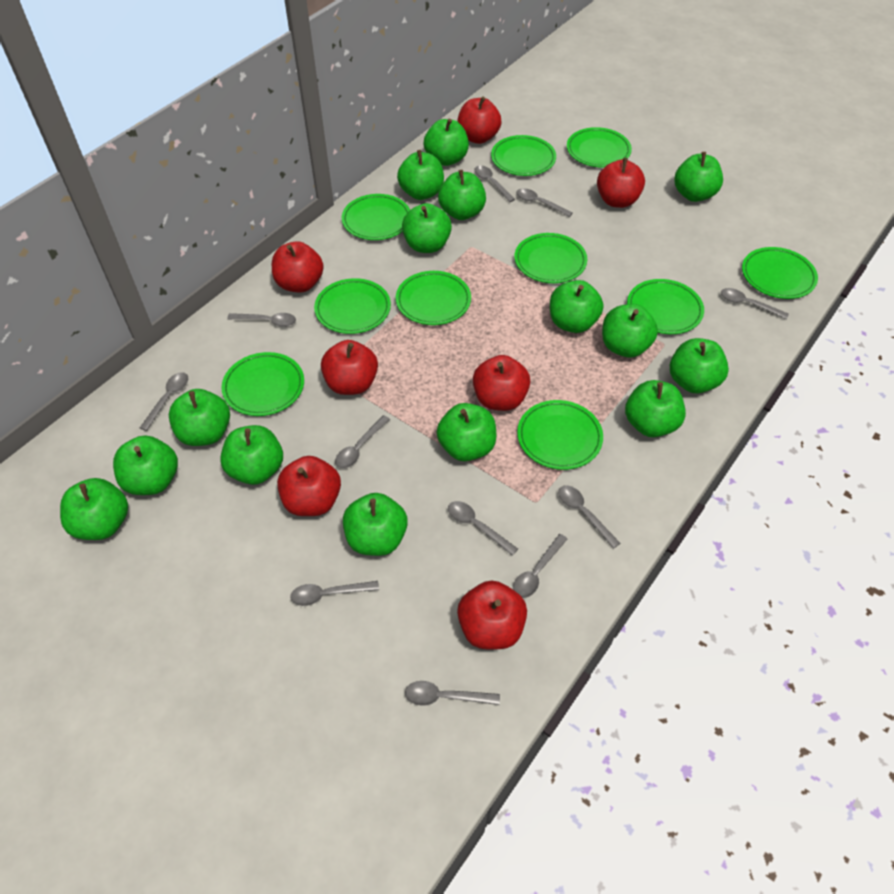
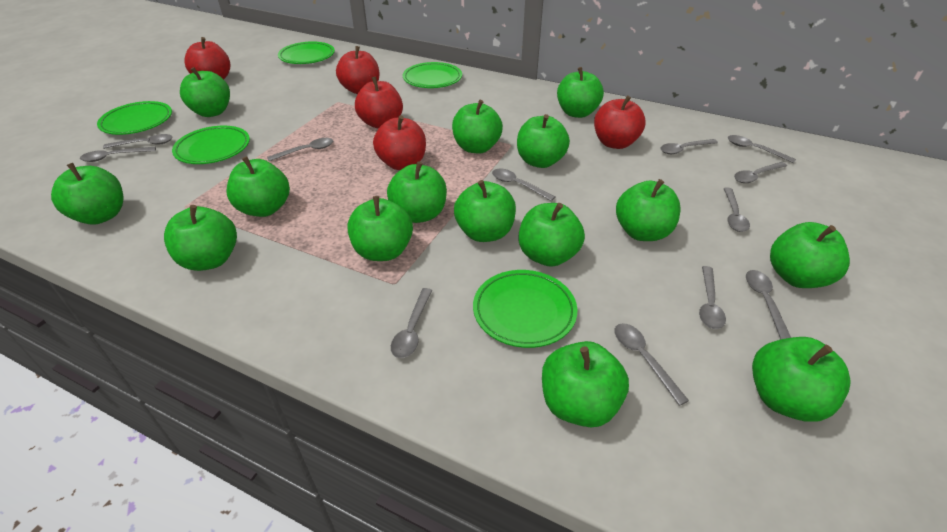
green plate: 10 -> 5
grey spoon: 11 -> 12
red apple: 7 -> 5

